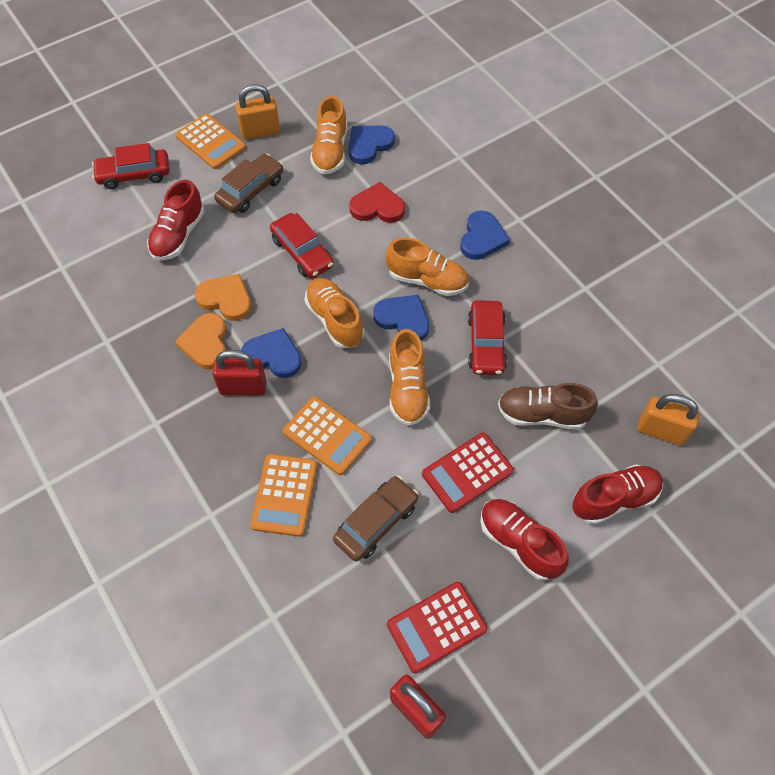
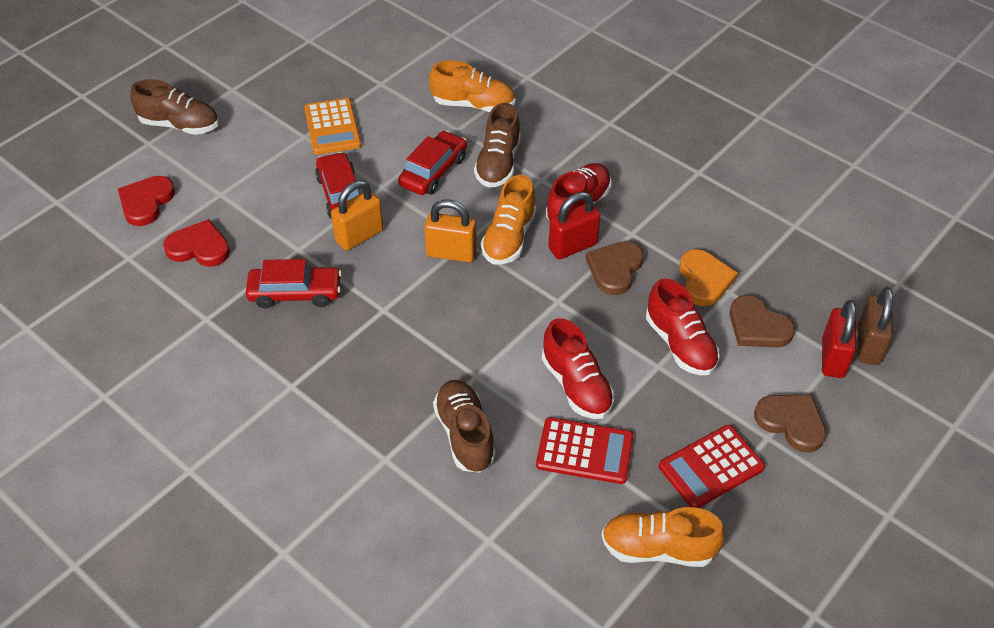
blue heart: 4 -> 0
brown car: 2 -> 0
brown heart: 0 -> 3
brown padlock: 0 -> 1
brown shoe: 1 -> 3
orange calculator: 3 -> 1
orange heart: 2 -> 1
orange shoe: 4 -> 3
red heart: 1 -> 2

